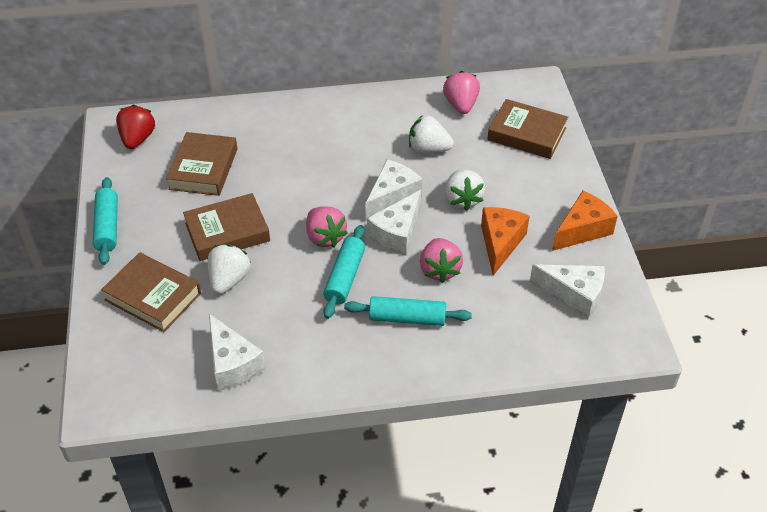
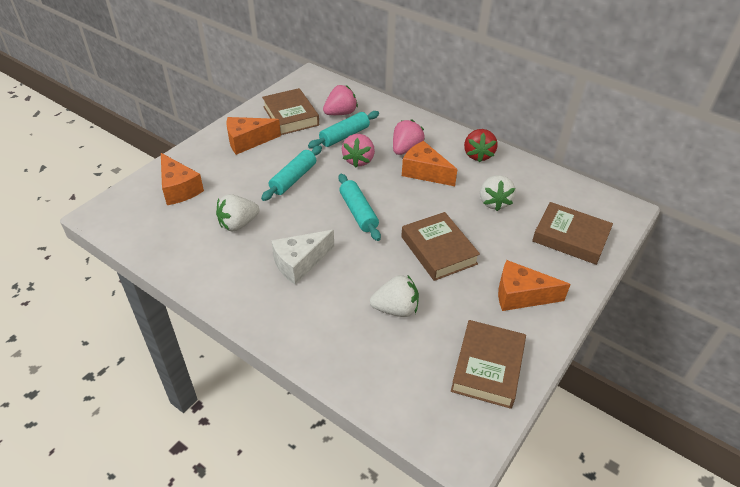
orange cheese: 2 -> 4
white cheese: 4 -> 1

